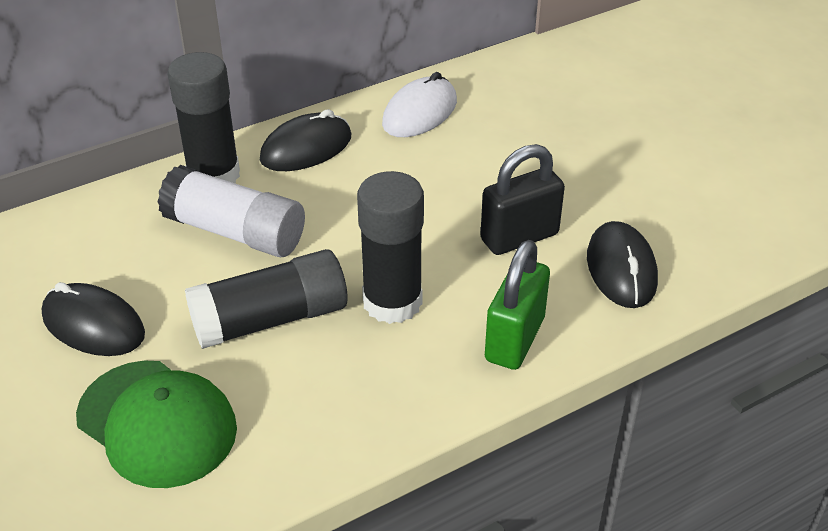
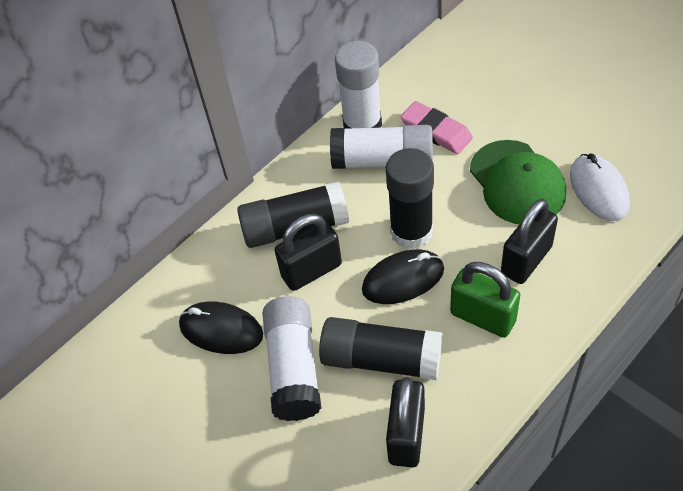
black mouse: 3 -> 2
black padlock: 1 -> 3
pink eraser: 0 -> 1
white glue stick: 1 -> 3

